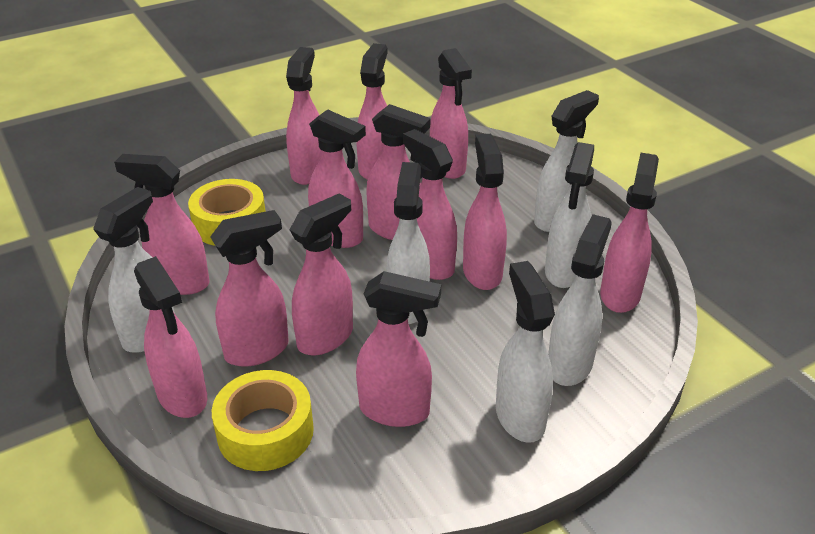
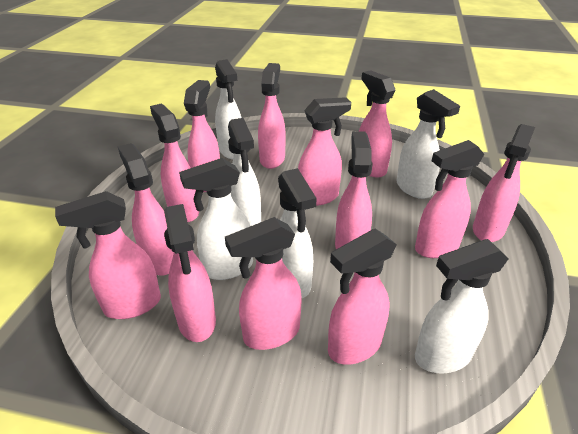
yellow tape: 2 -> 0

